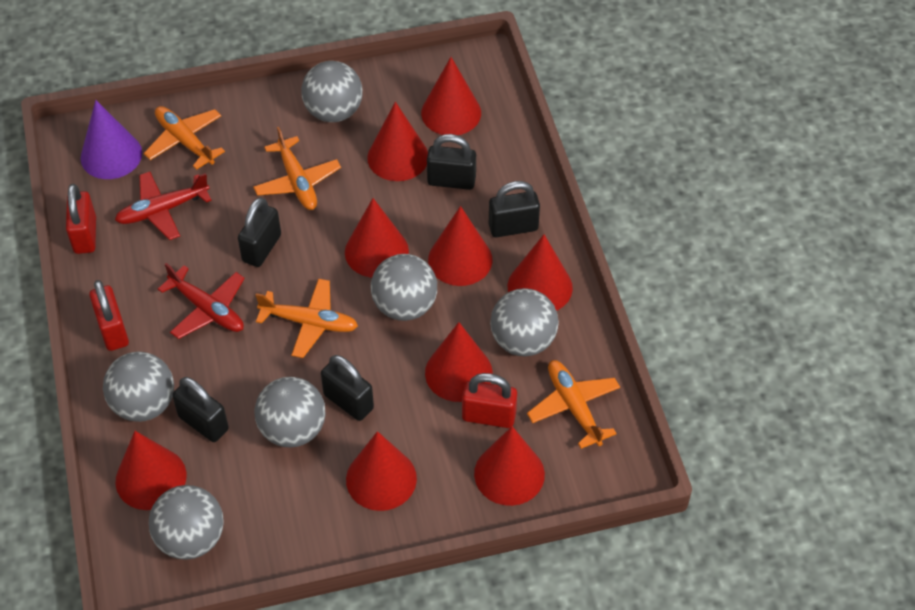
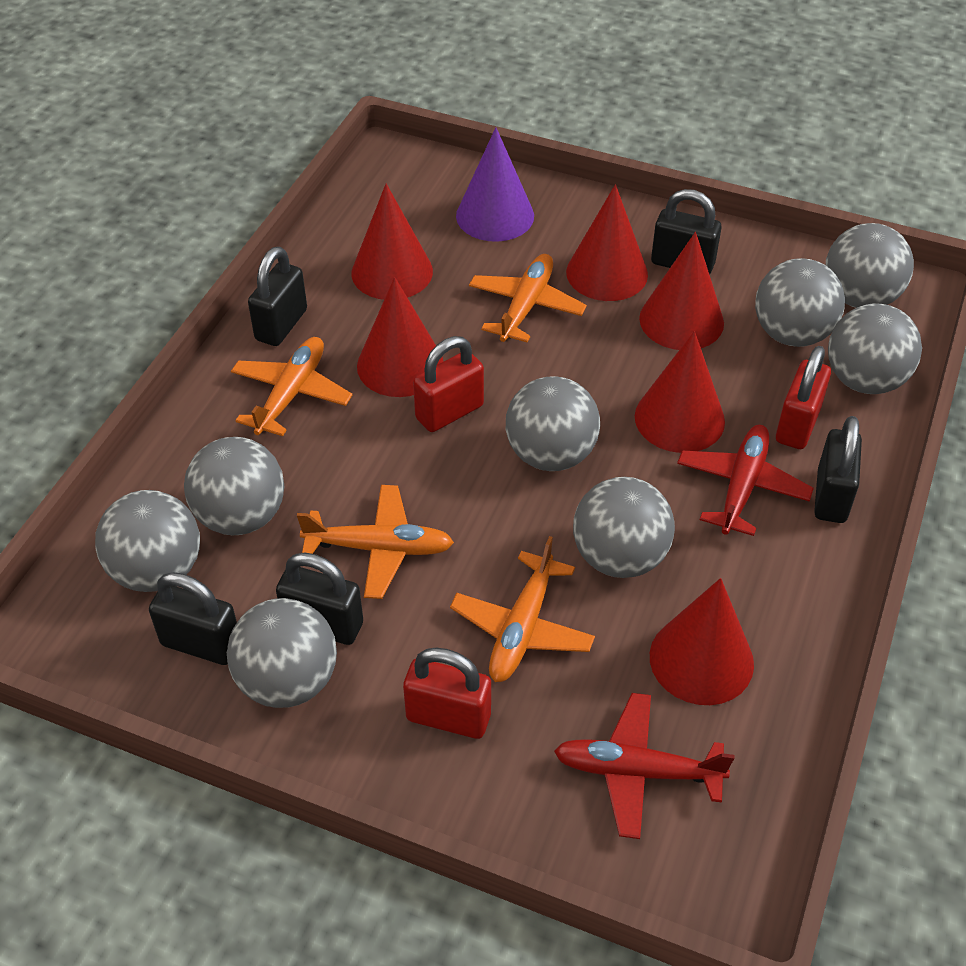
grey ball: 6 -> 8
red cone: 9 -> 6

